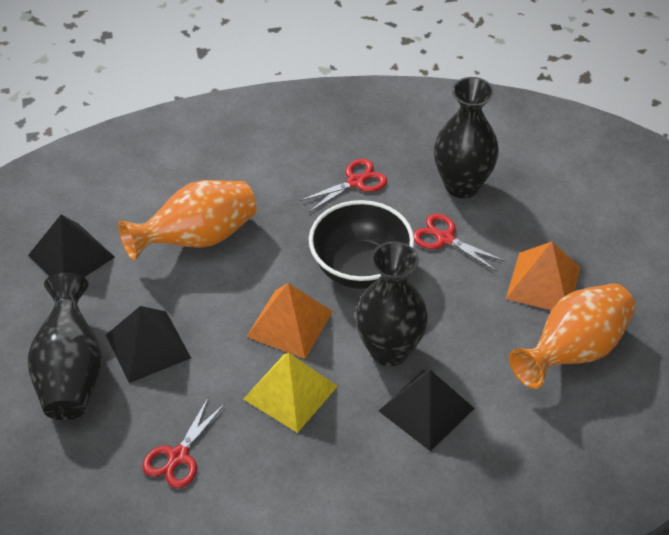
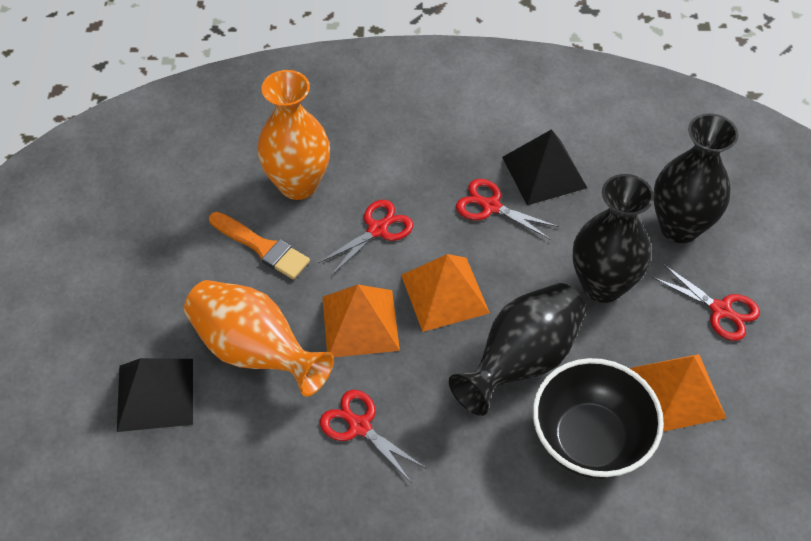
black pyramid: 3 -> 2
orange brush: 0 -> 1
orange pyramid: 2 -> 3
red scissors: 3 -> 4
yellow pyramid: 1 -> 0

